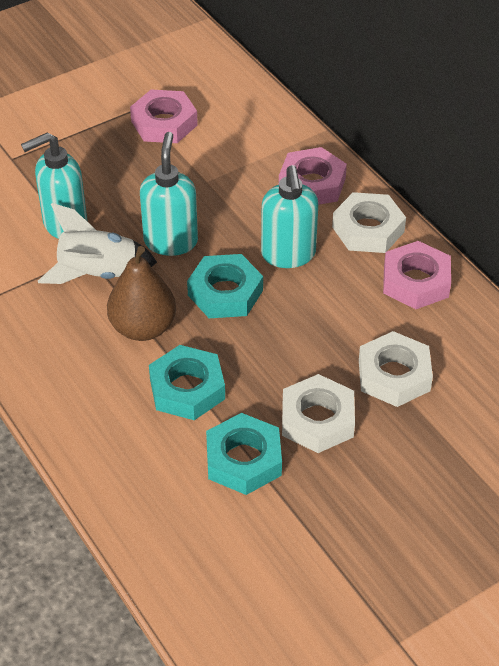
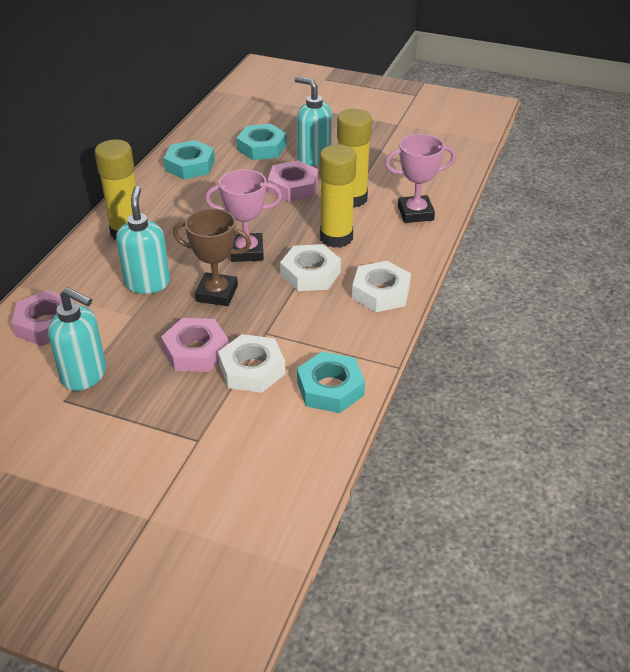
brown pear: 1 -> 0
brown trophy: 0 -> 1
pink trophy: 0 -> 2
white rocket: 1 -> 0
yellow glue stick: 0 -> 3

